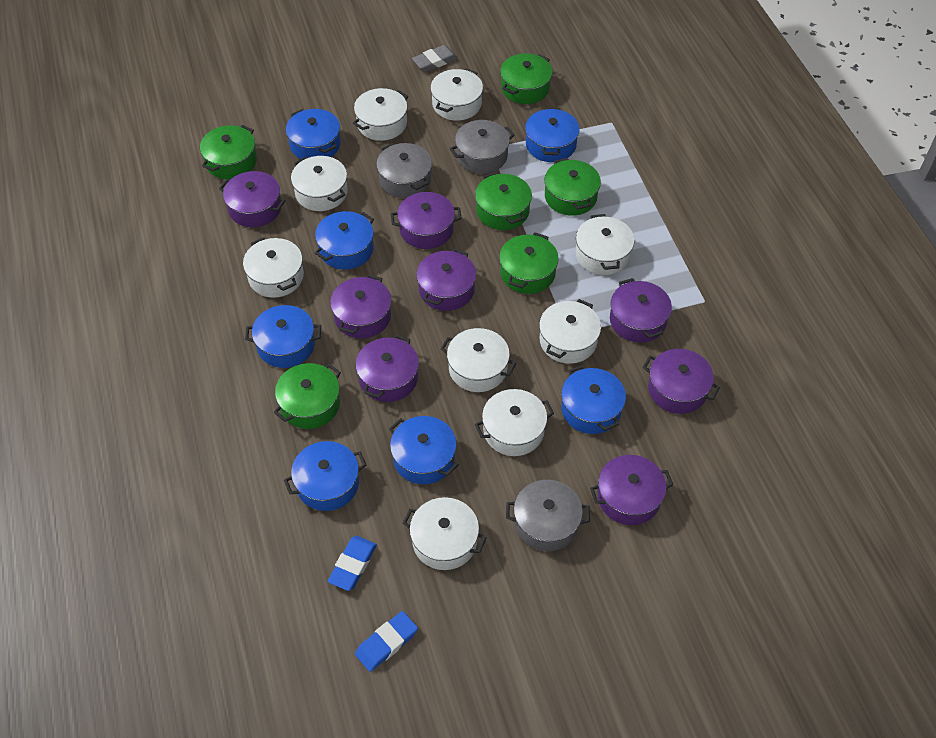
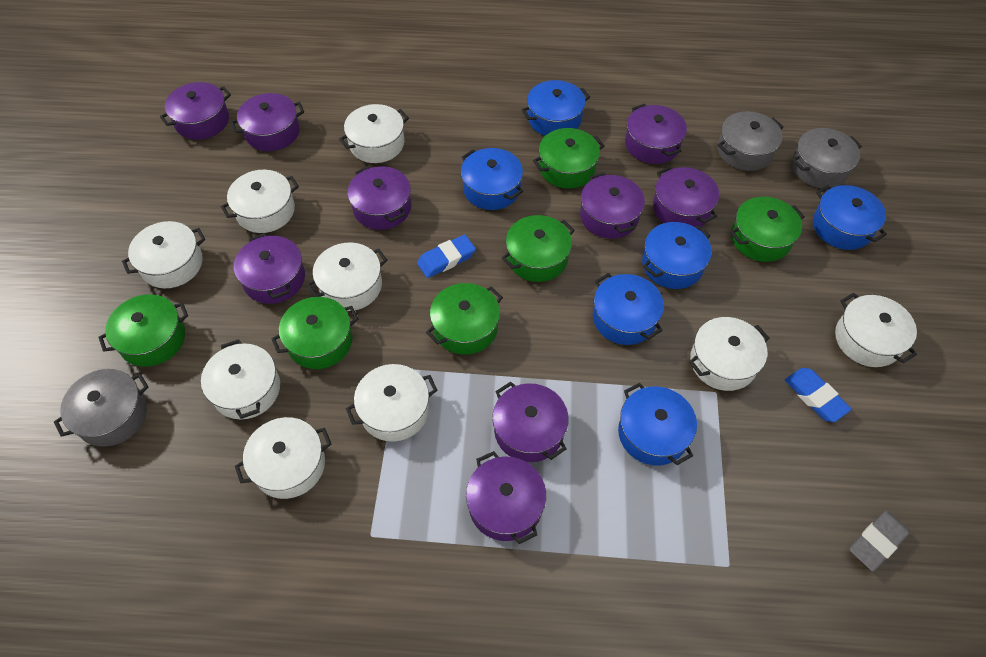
blue pot: 7 -> 6
purple pot: 8 -> 9

